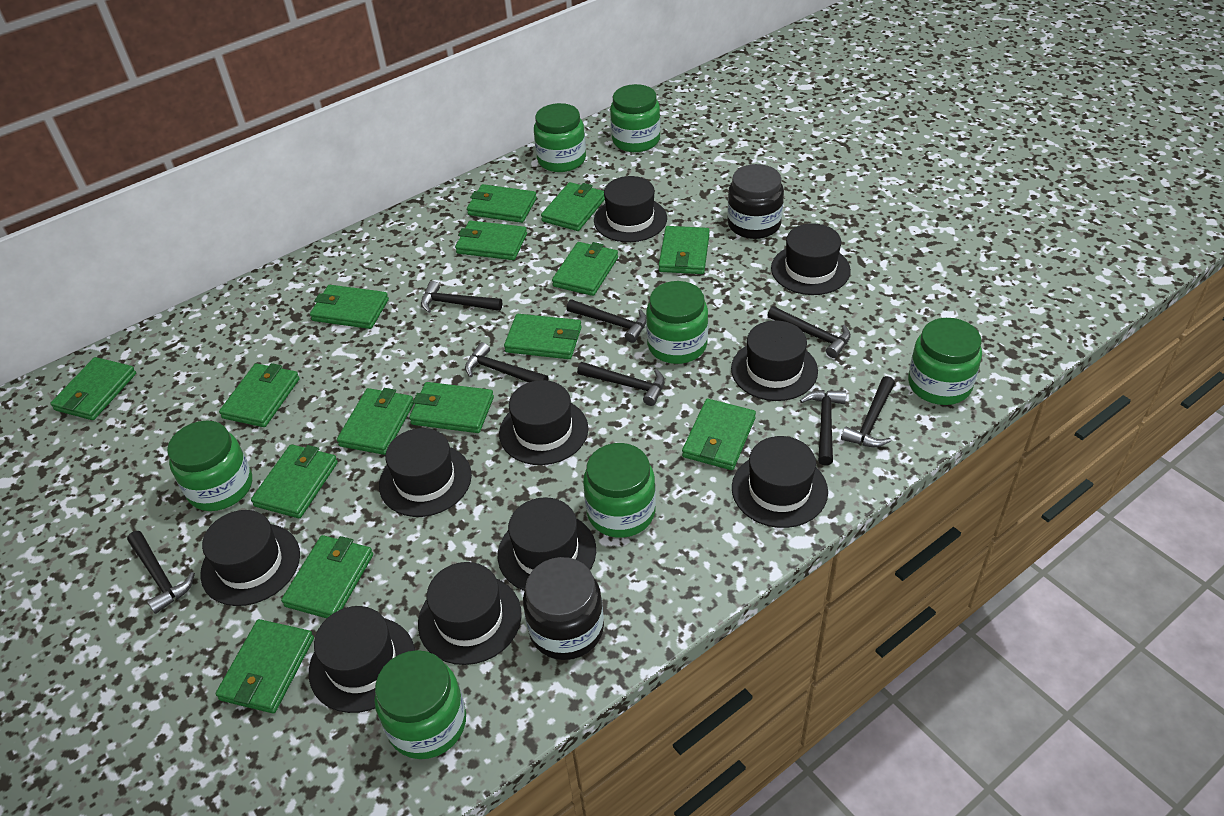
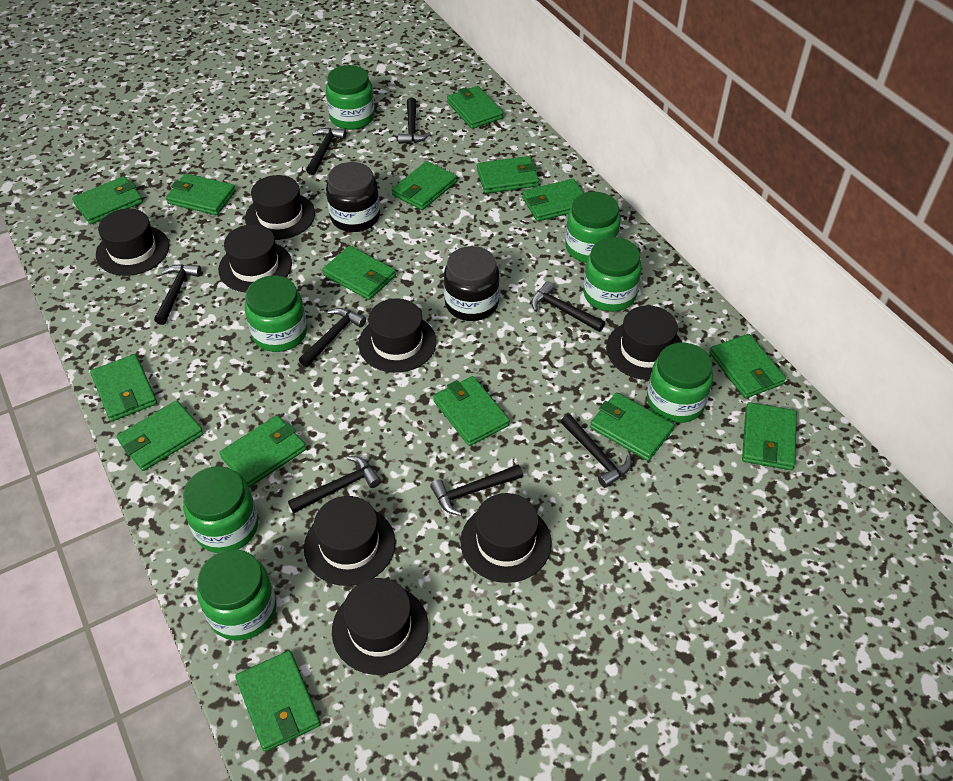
black hat: 10 -> 8

